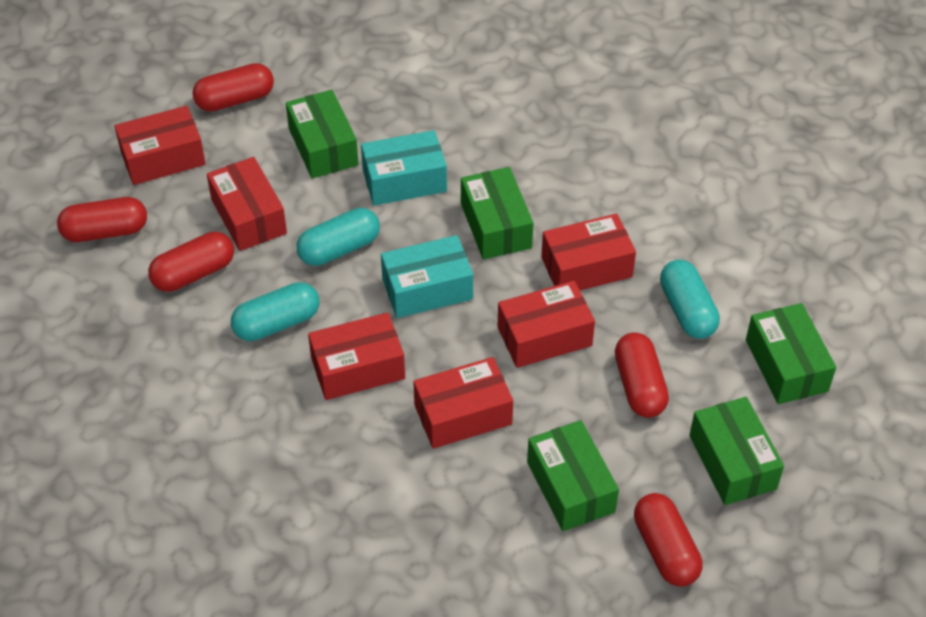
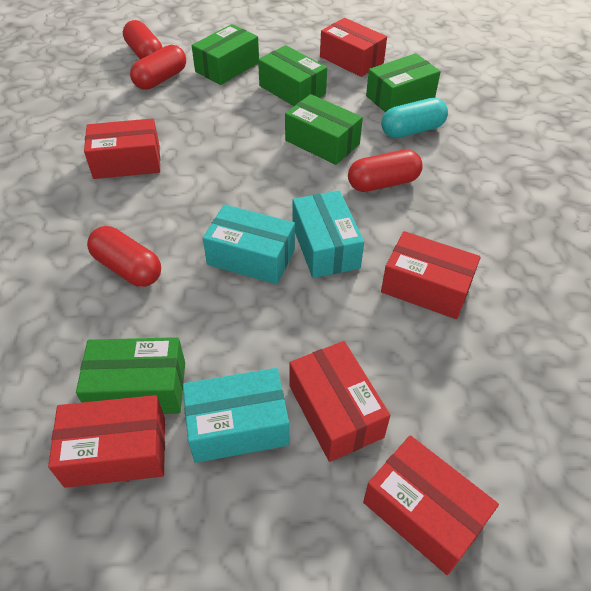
red capsule: 5 -> 4
turquoise box: 2 -> 3
turquoise capsule: 3 -> 1

